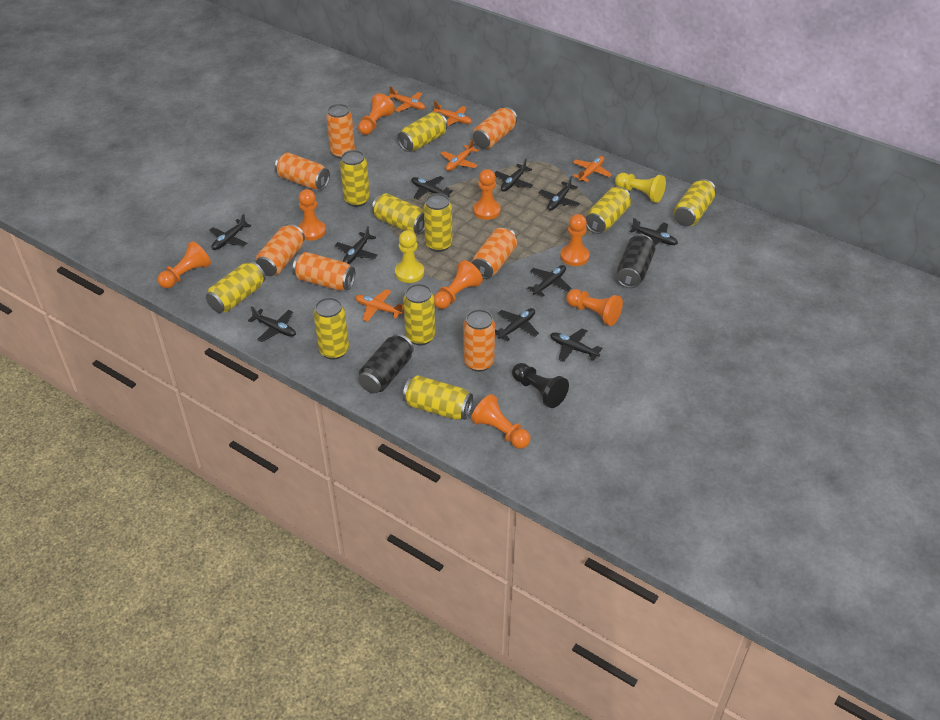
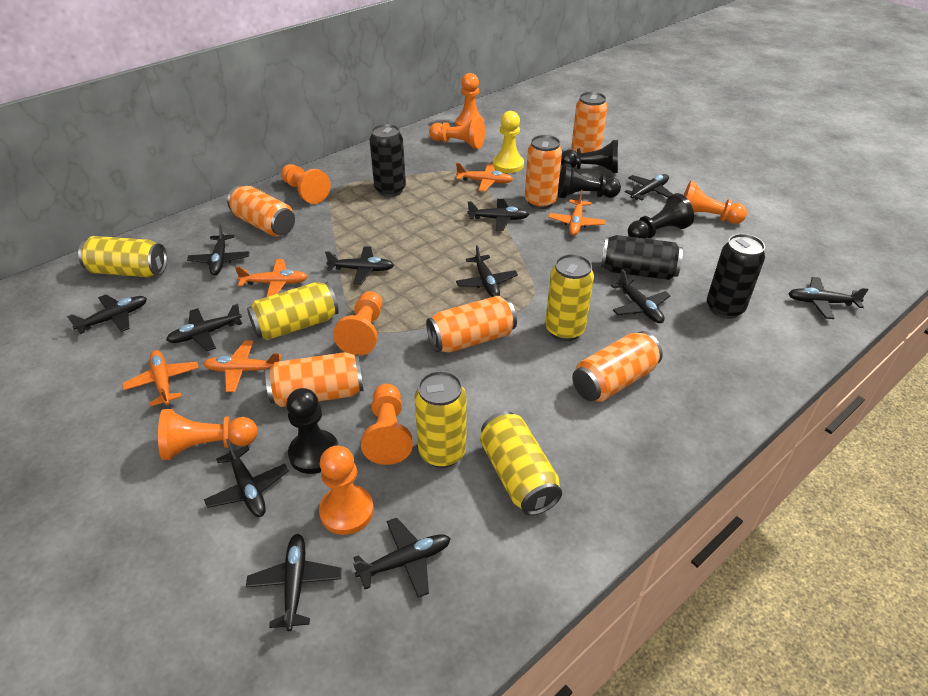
black can: 2 -> 3
black pawn: 1 -> 4
black plane: 10 -> 12
orange can: 7 -> 6
yellow can: 10 -> 5
yellow pawn: 2 -> 1

